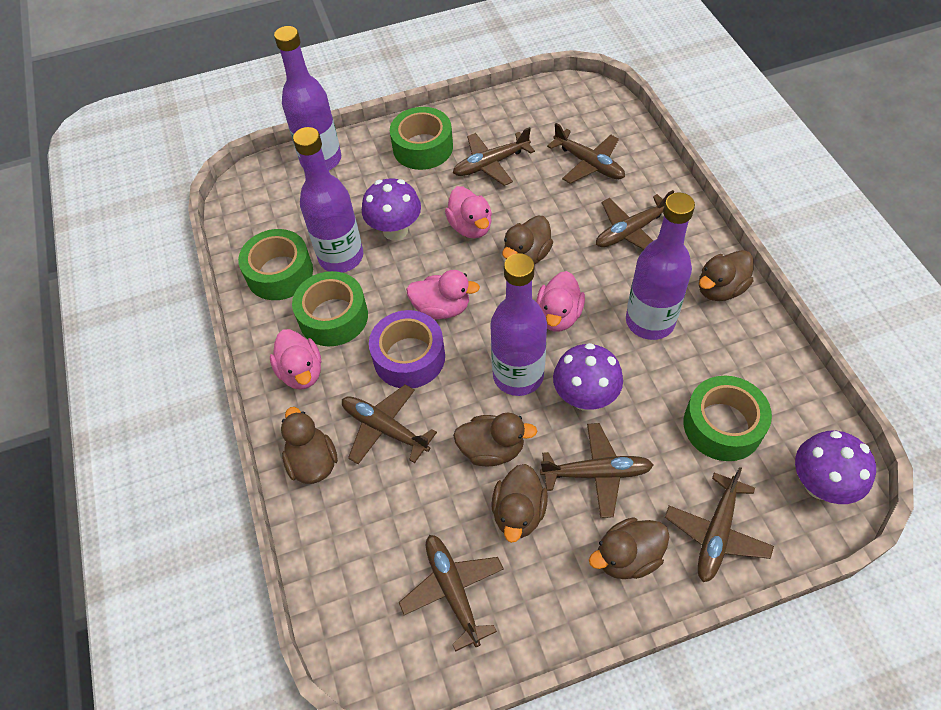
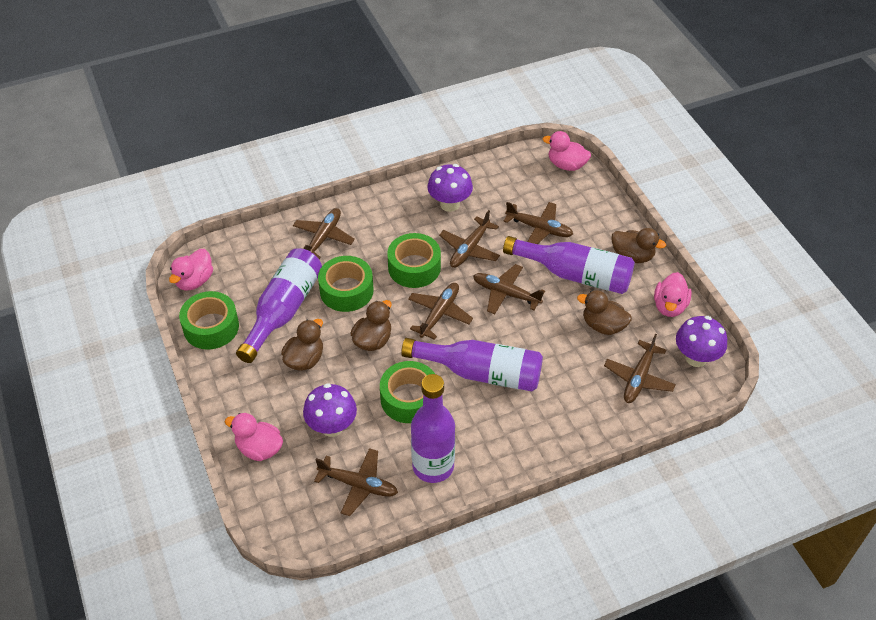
brown duck: 6 -> 4
purple tape: 1 -> 0

